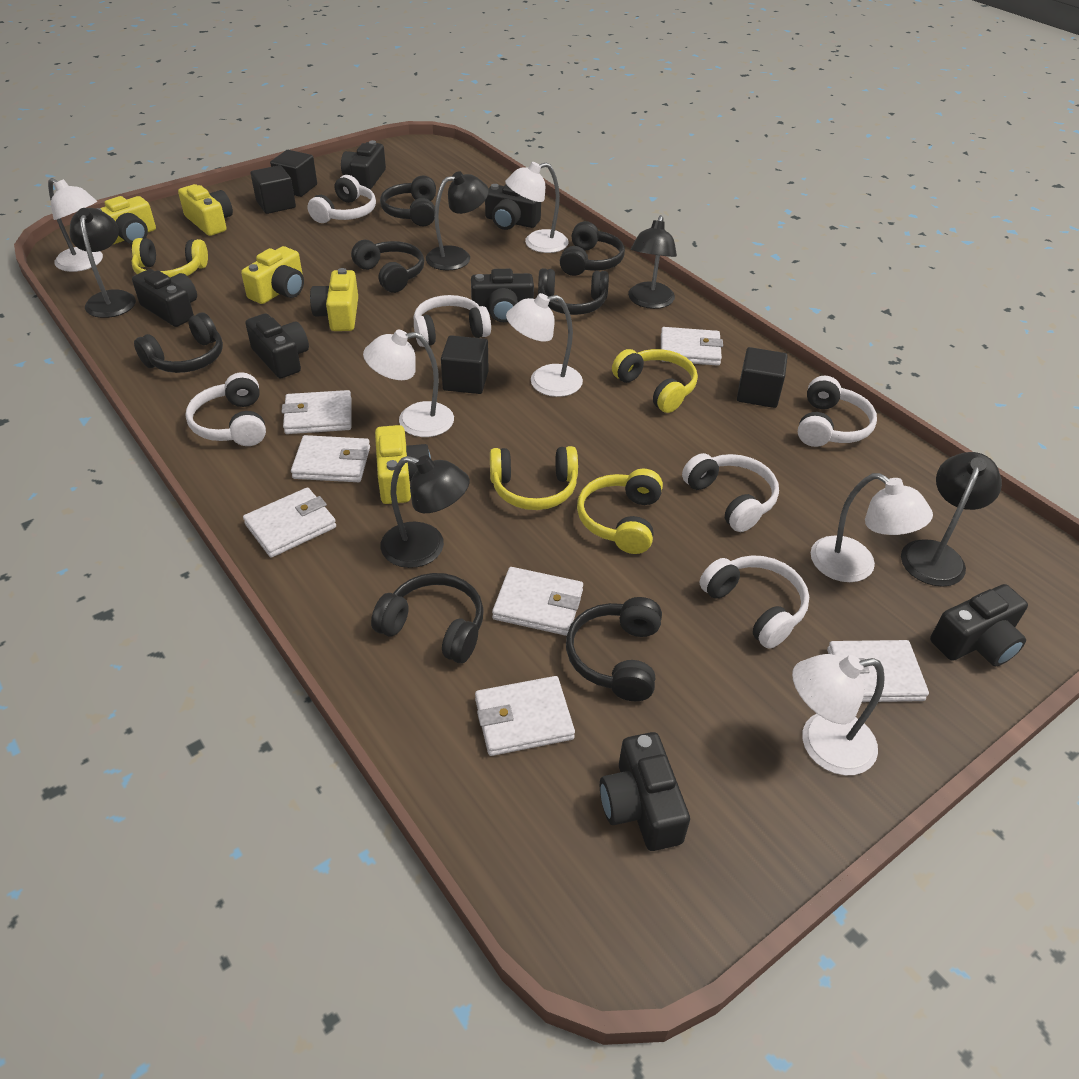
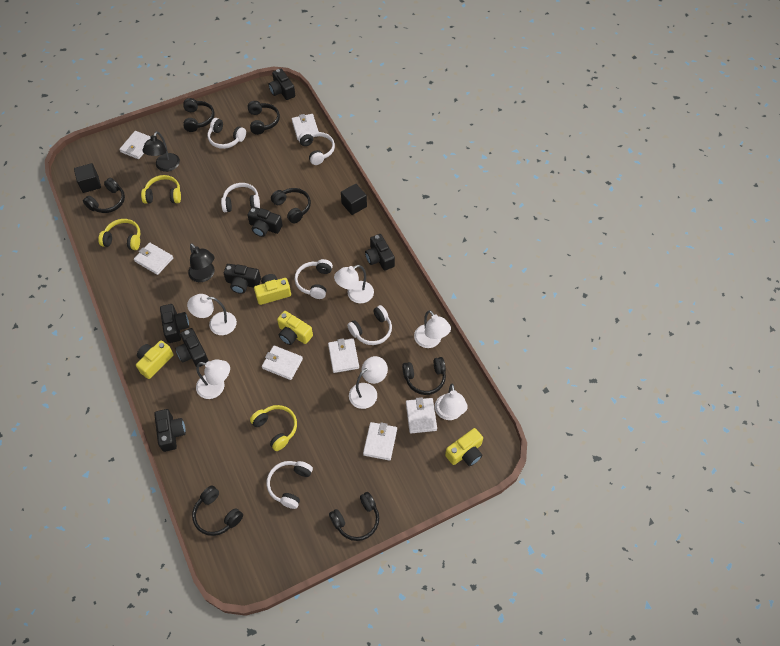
black cube: 4 -> 2
black lamp: 5 -> 2
yellow camera: 5 -> 4
yellow headphones: 4 -> 3

